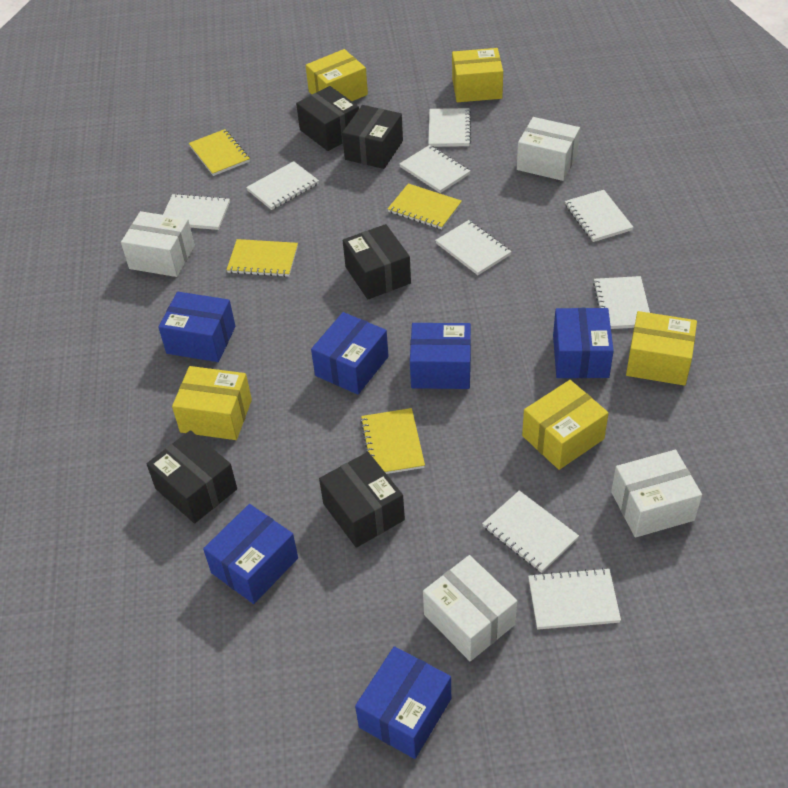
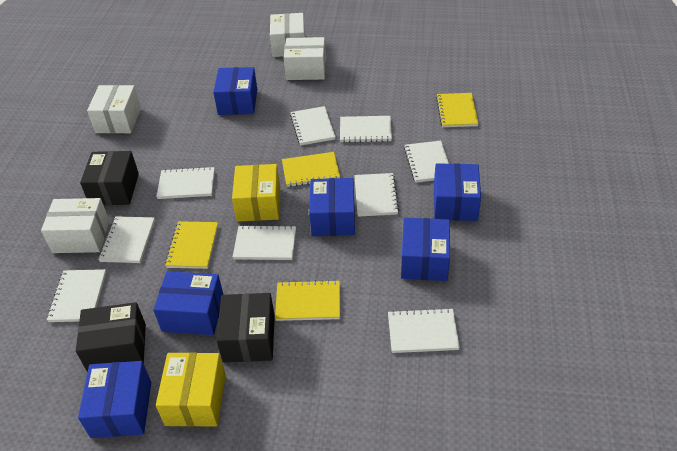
black box: 5 -> 3
yellow box: 5 -> 2

